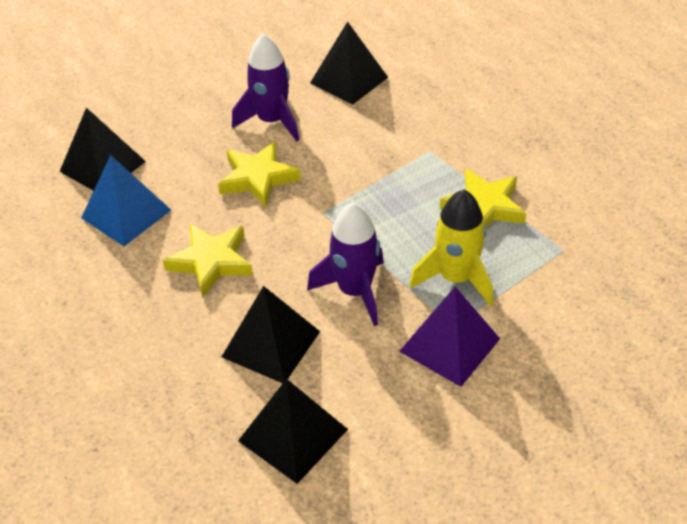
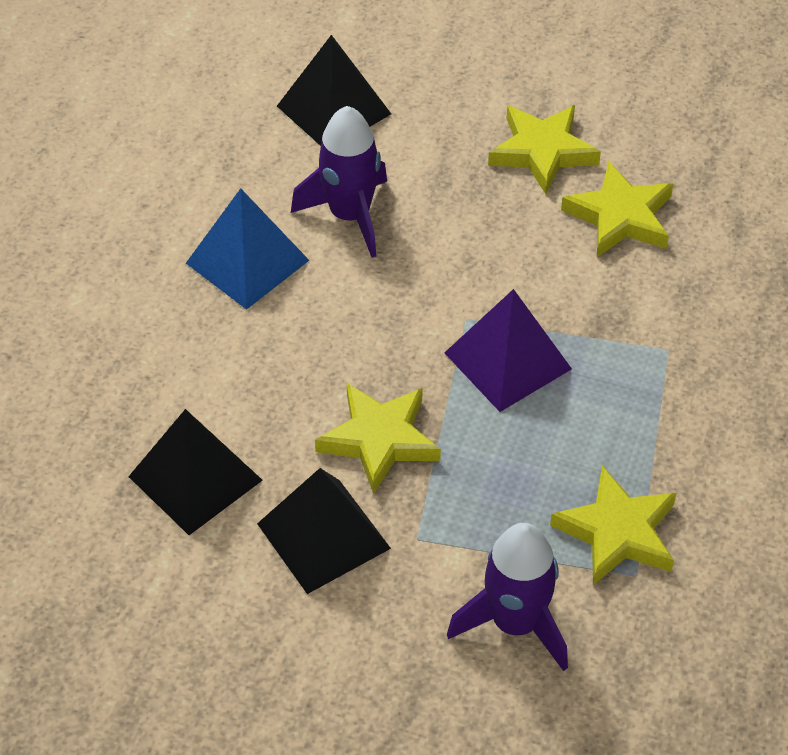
black pyramid: 4 -> 3
yellow rocket: 1 -> 0
yellow star: 3 -> 4

